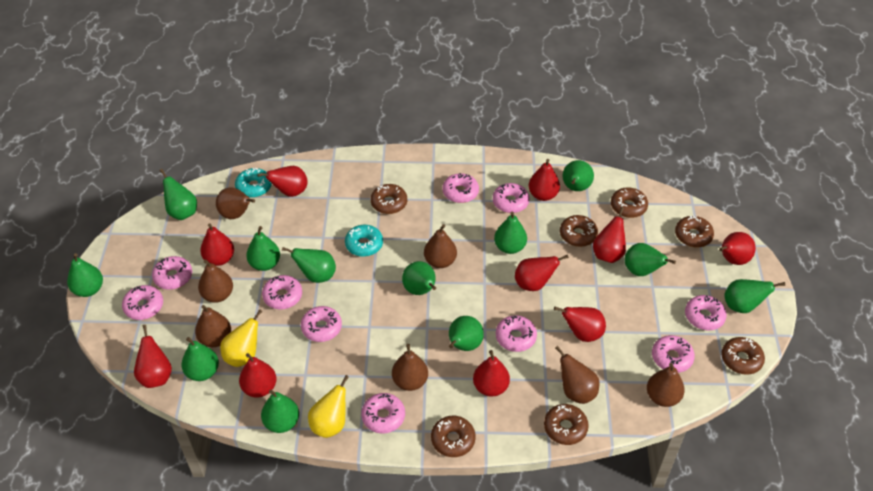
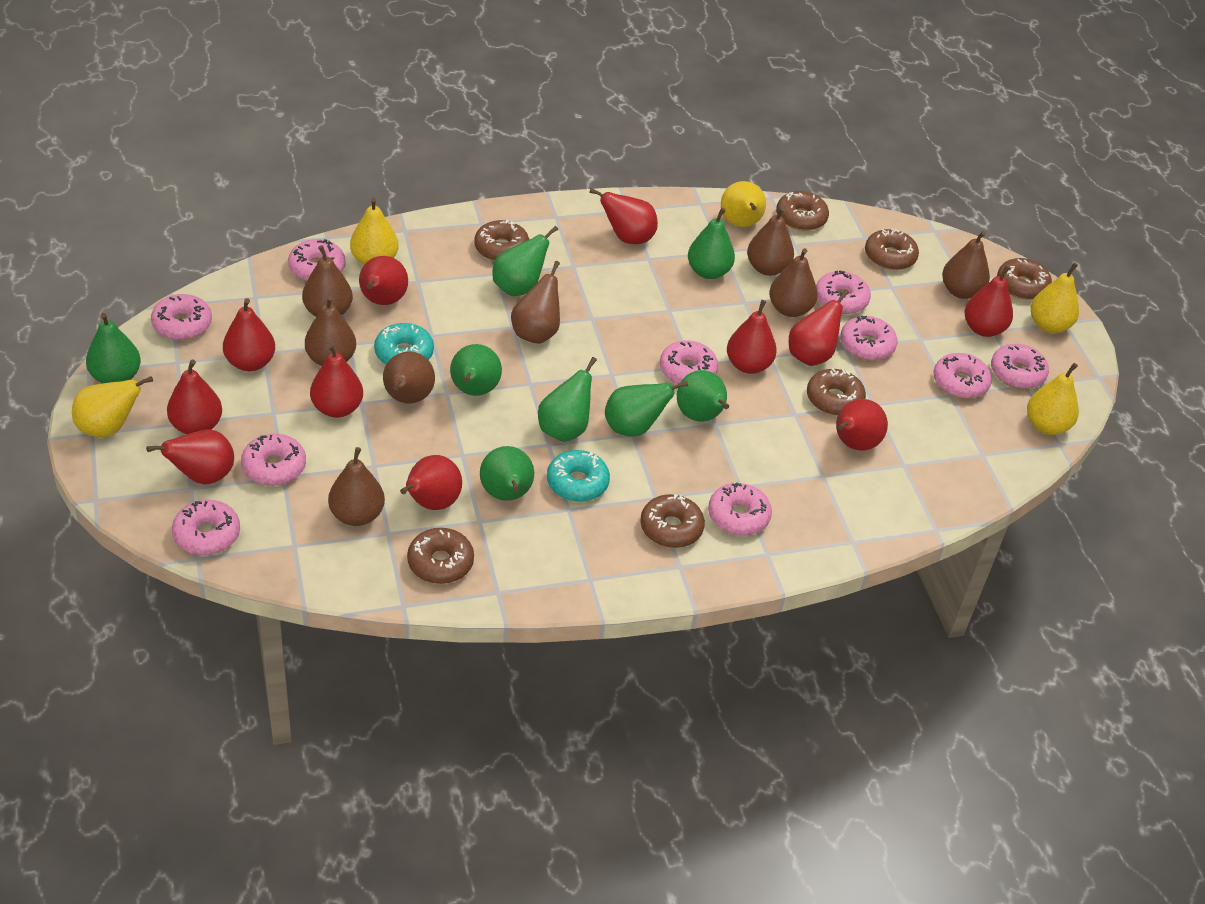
brown pear: 7 -> 8
green pear: 12 -> 8
red pear: 10 -> 11
yellow pear: 2 -> 5

